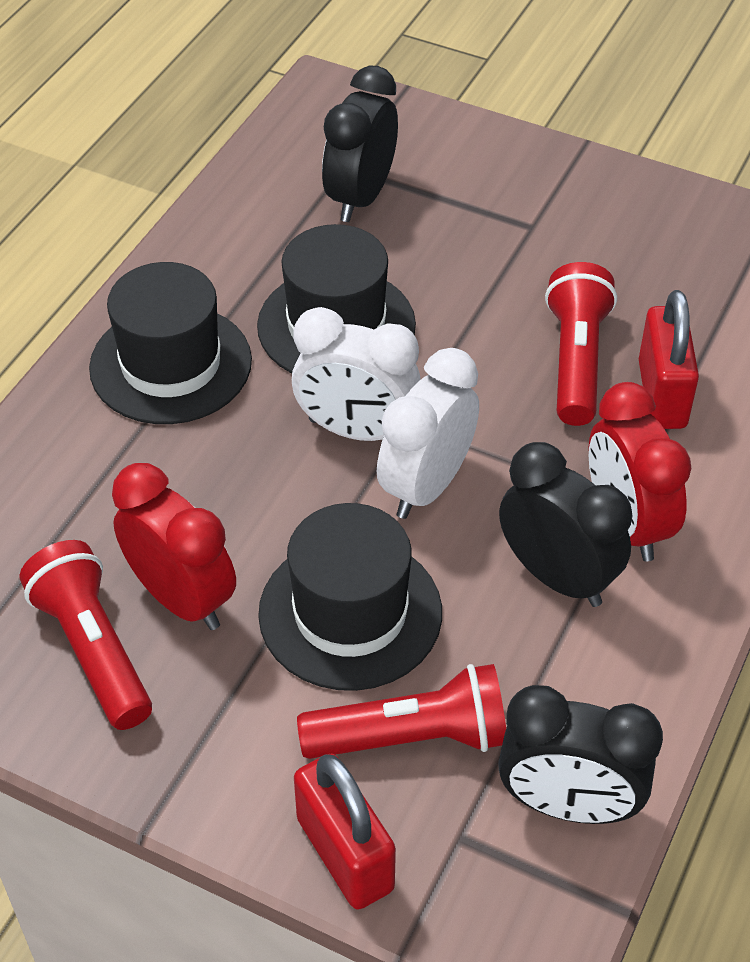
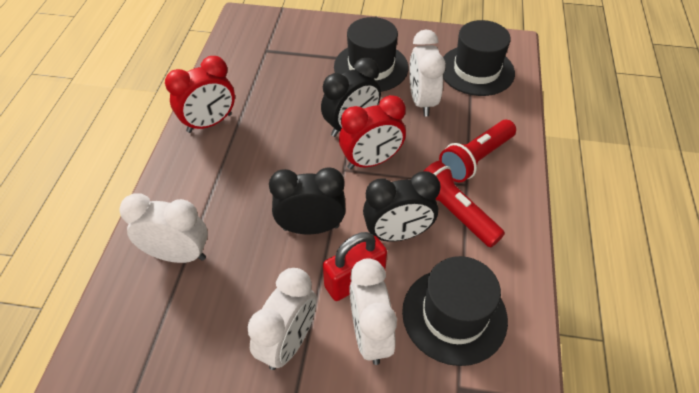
red flashlight: 3 -> 2
red padlock: 2 -> 1
white clock: 2 -> 4

